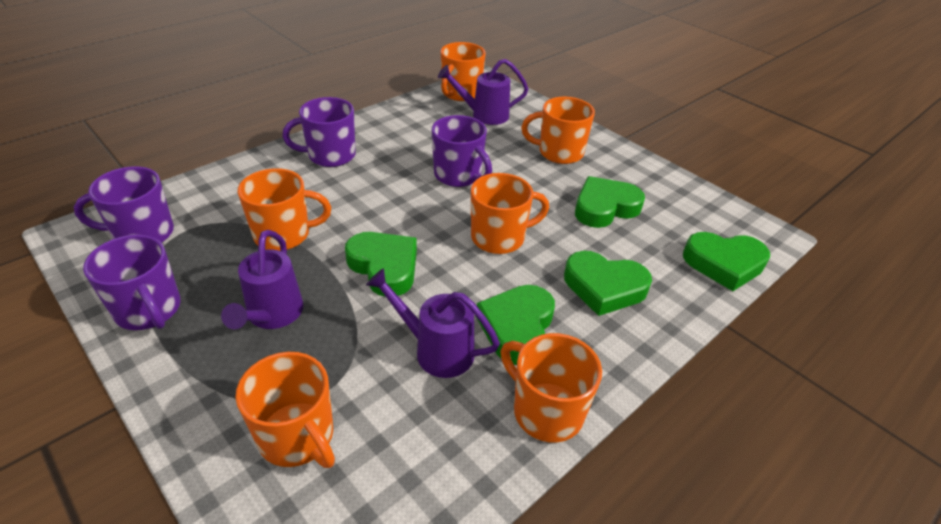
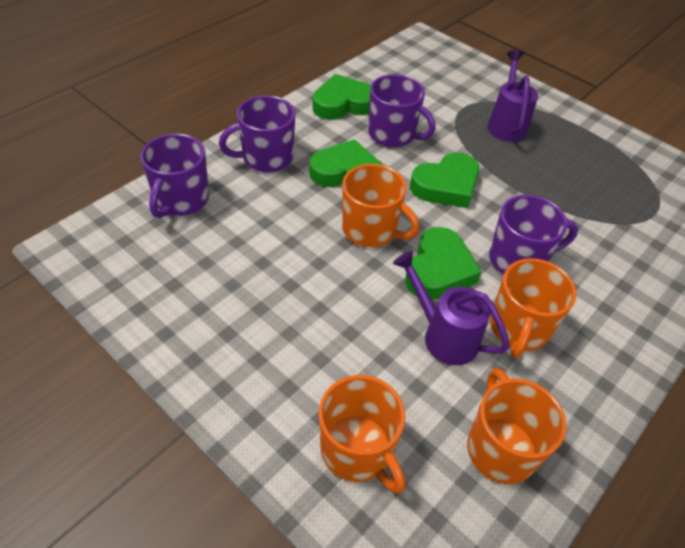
green heart: 5 -> 4
orange mug: 6 -> 4
purple watering can: 3 -> 2

